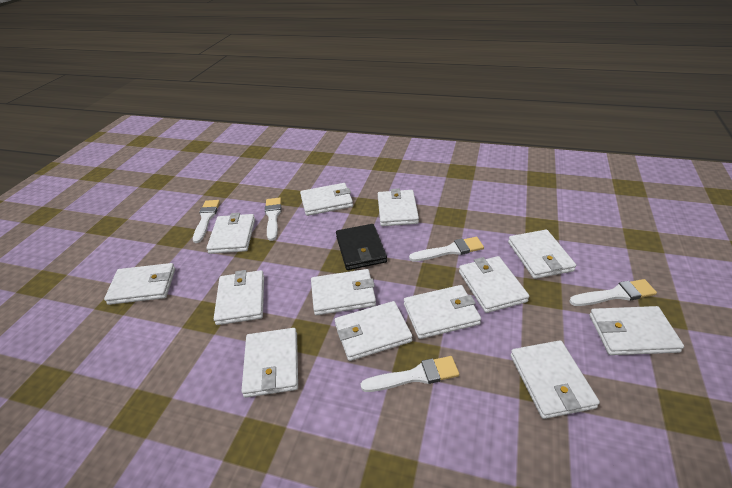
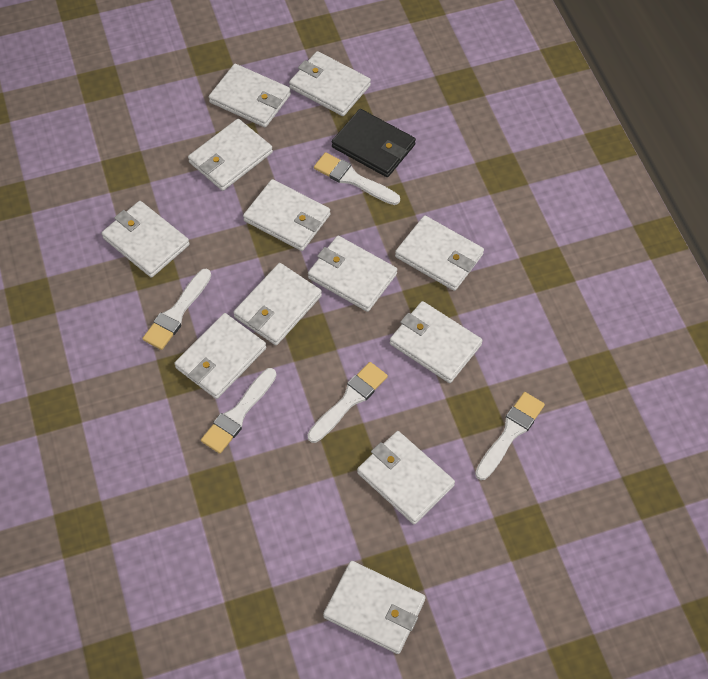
white wallet: 13 -> 12

